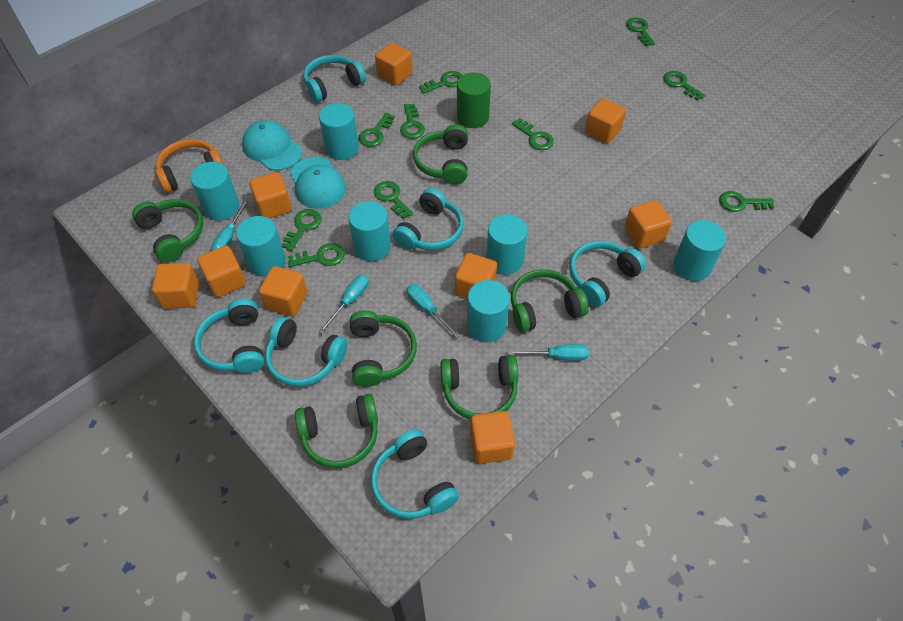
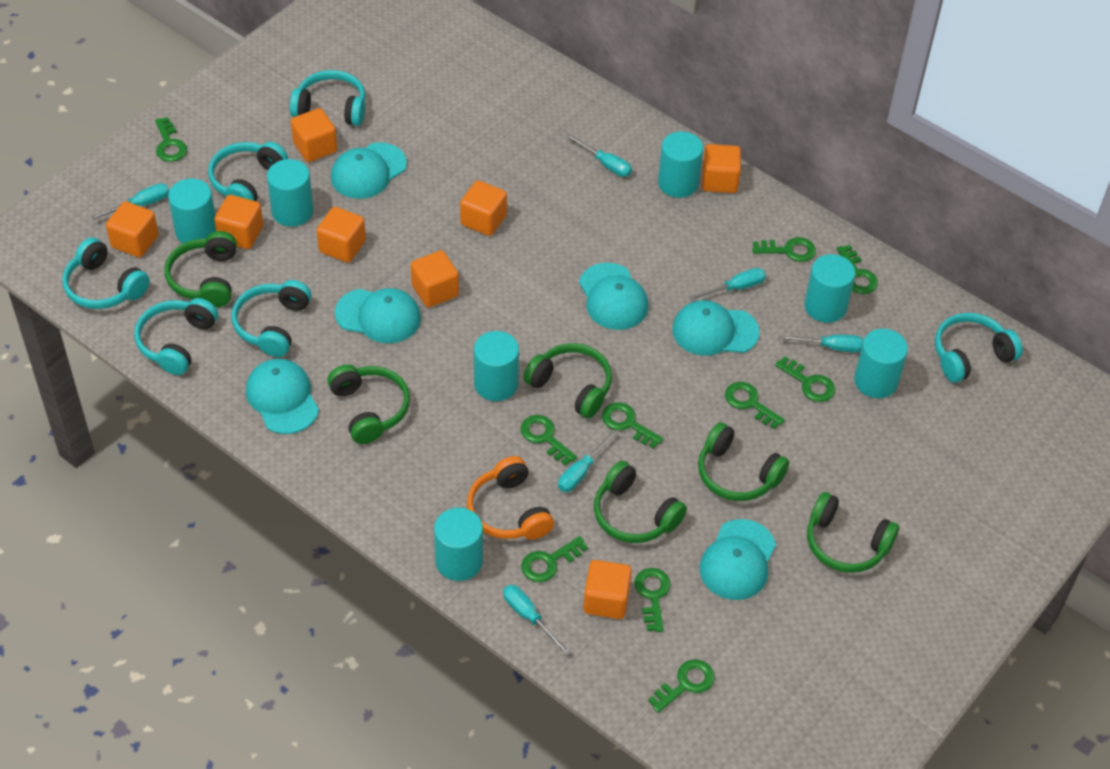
green cylinder: 1 -> 0
orange cube: 9 -> 8
turquoise cap: 2 -> 6
turquoise screwdriver: 4 -> 6

